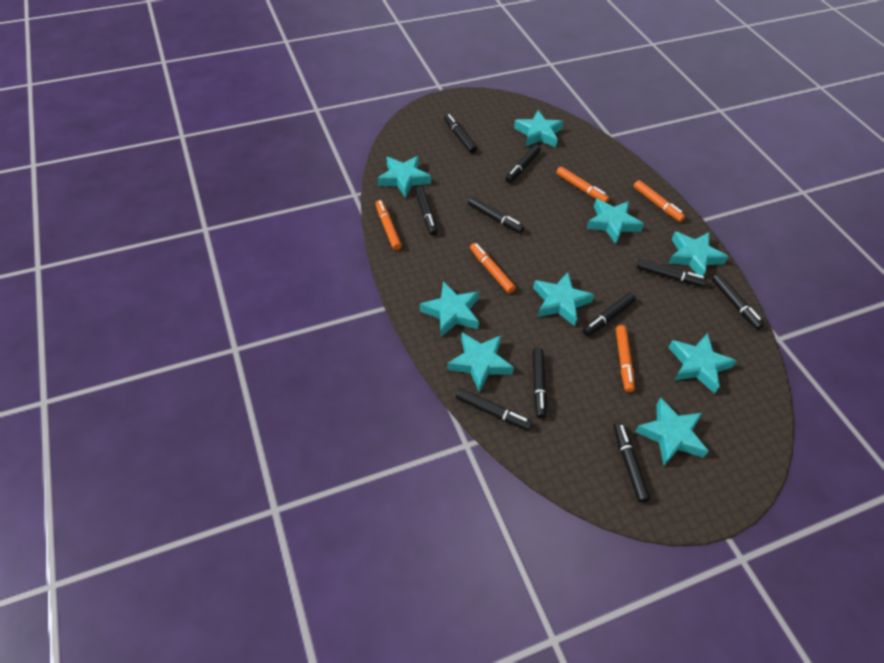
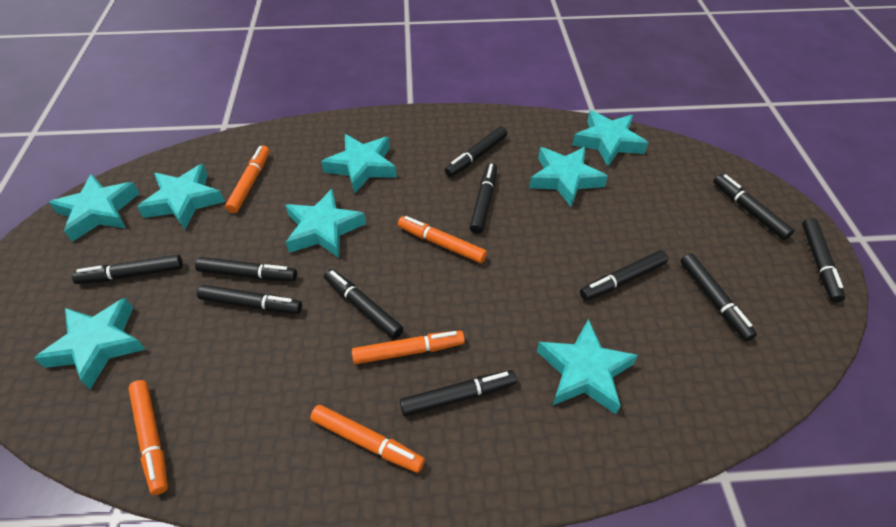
black marker: 10 -> 11
turquoise star: 9 -> 8

